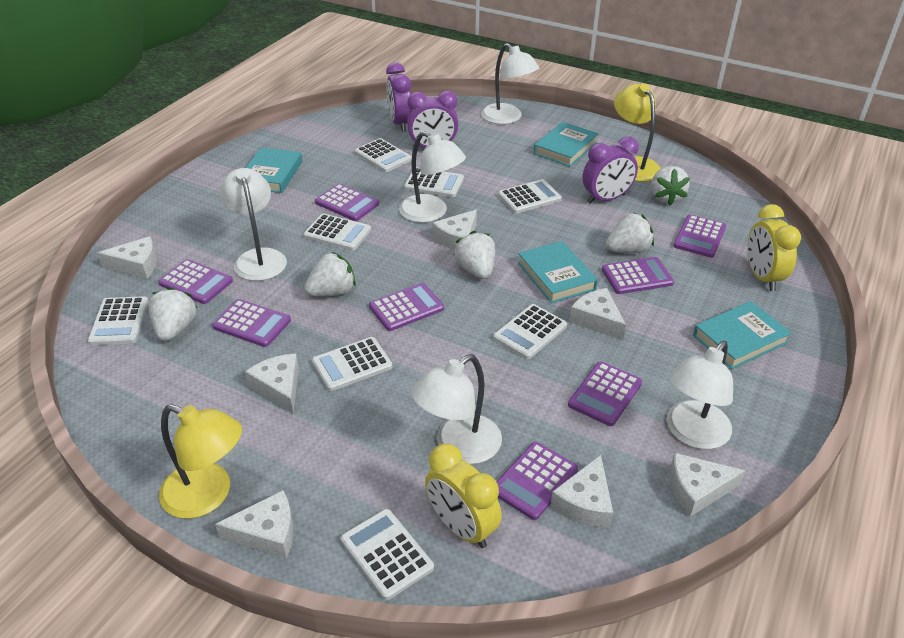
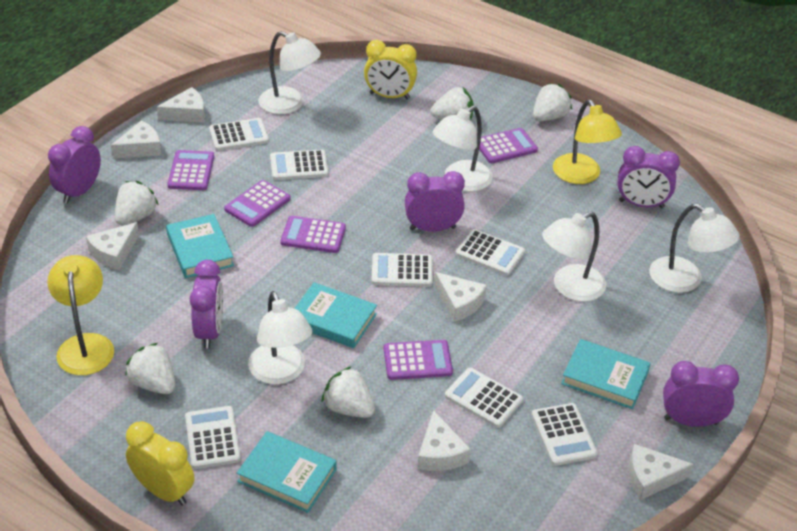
purple calculator: 8 -> 5
purple clock: 3 -> 5
white calculator: 8 -> 7
white cheese: 7 -> 6

